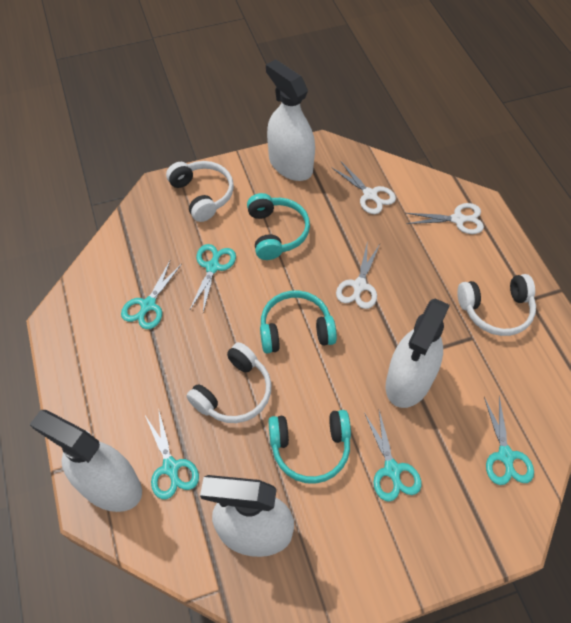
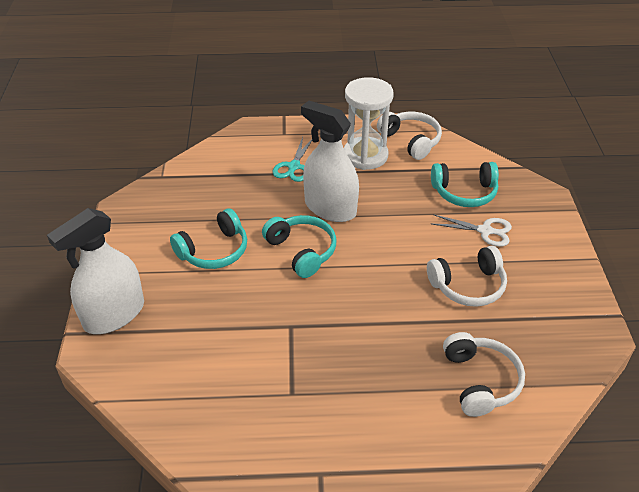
turquoise scissors: 5 -> 1
white hourglass: 0 -> 1
white scissors: 3 -> 1
white spray bottle: 4 -> 2

